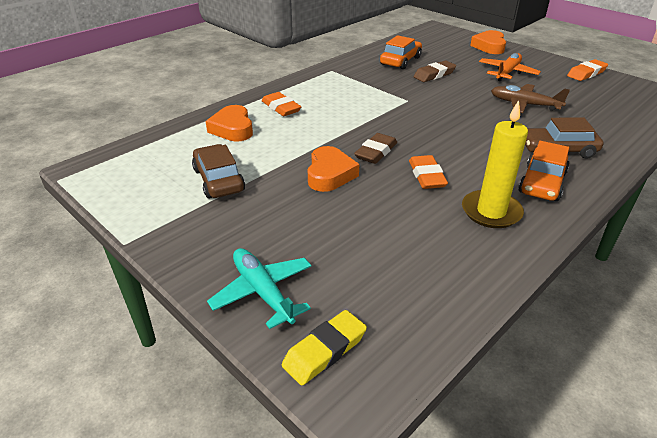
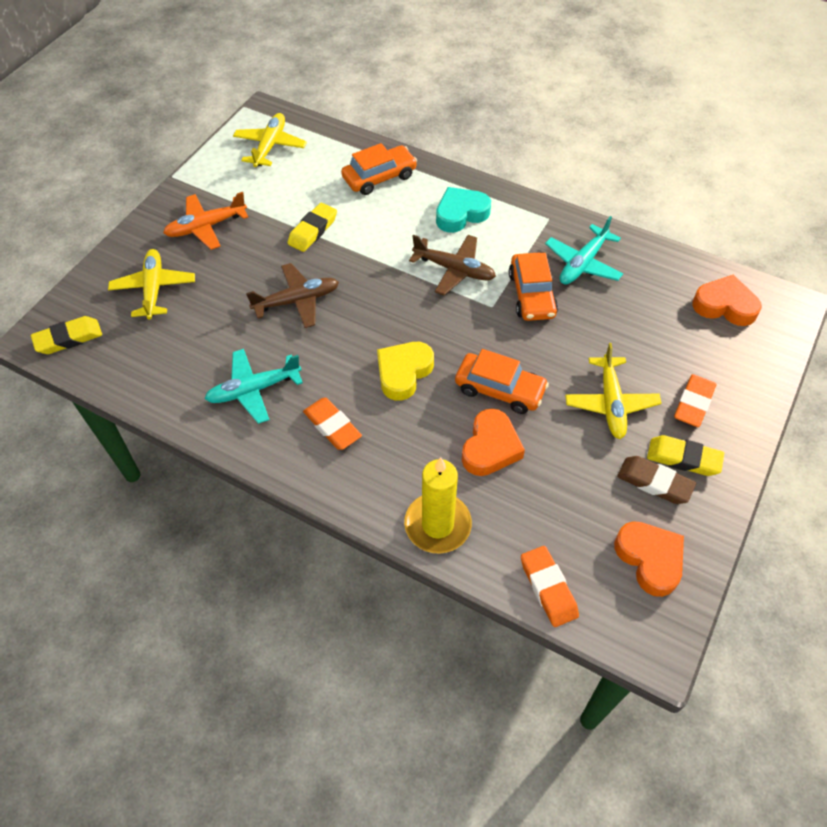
brown car: 2 -> 0
brown eraser: 2 -> 1
brown plane: 1 -> 2
orange car: 2 -> 3
turquoise heart: 0 -> 1
turquoise plane: 1 -> 2
yellow eraser: 1 -> 3
yellow heart: 0 -> 1
yellow plane: 0 -> 3

